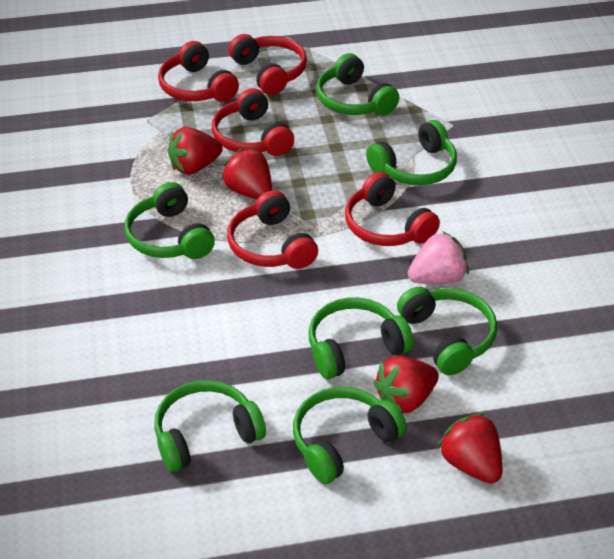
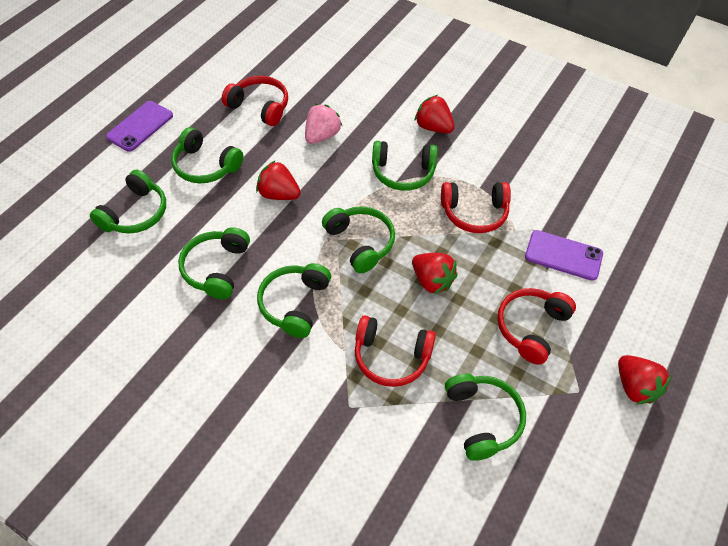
purple phone: 0 -> 2
red headphones: 5 -> 4

